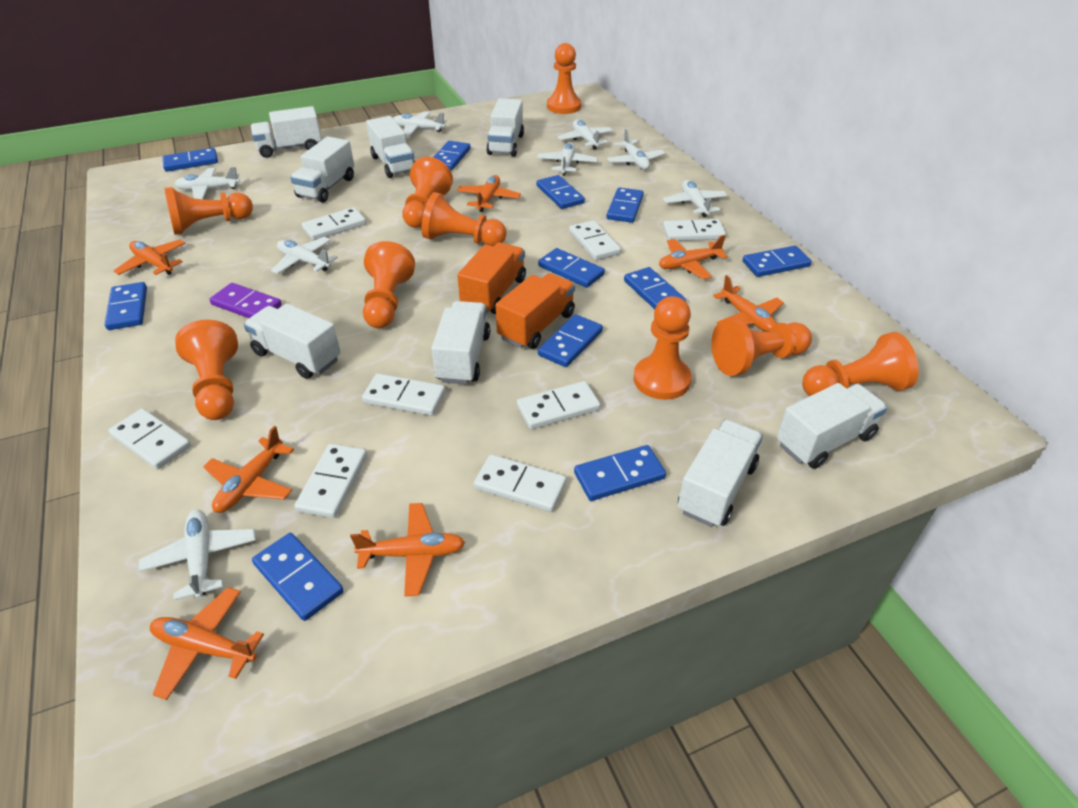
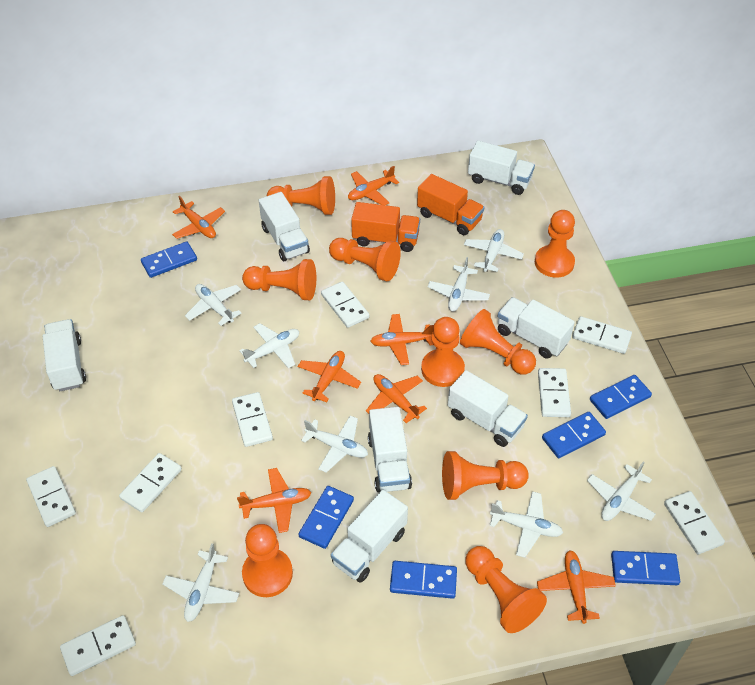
blue domino: 11 -> 6
purple domino: 1 -> 0
white truck: 8 -> 7

